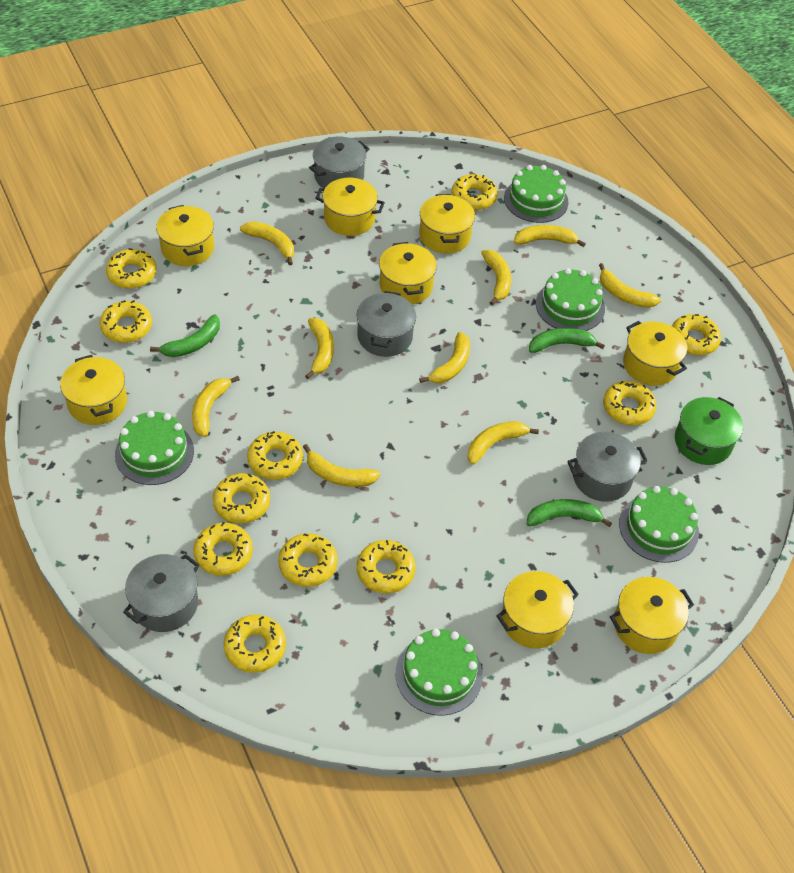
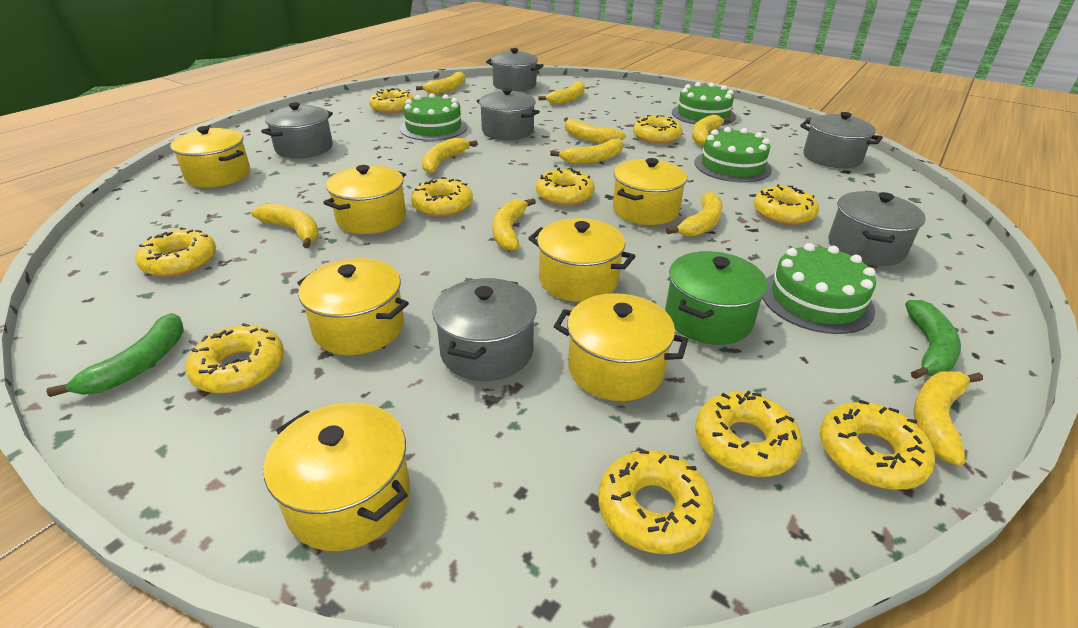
green banana: 3 -> 2
green cake: 5 -> 4
grey pot: 4 -> 6
yellow banana: 9 -> 10
yellow donut: 11 -> 10
yellow pot: 8 -> 7

